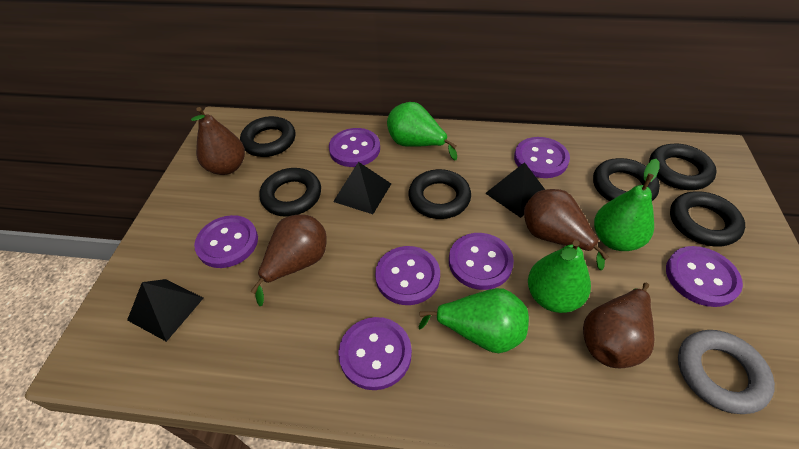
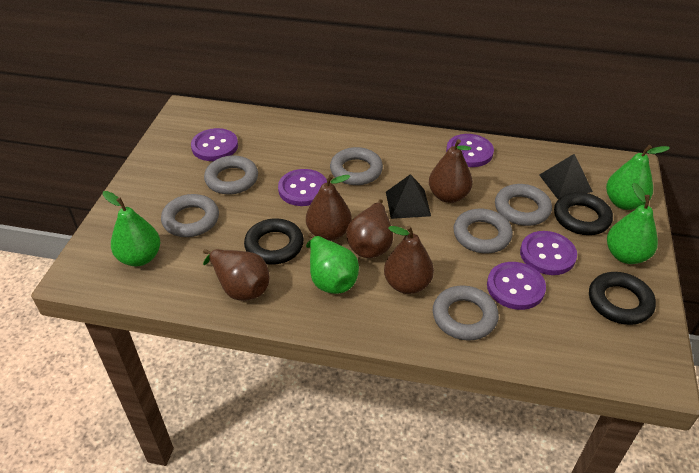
black pyramid: 3 -> 2
black ring: 6 -> 3
brown pear: 4 -> 5
grey ring: 1 -> 6
purple button: 7 -> 5

